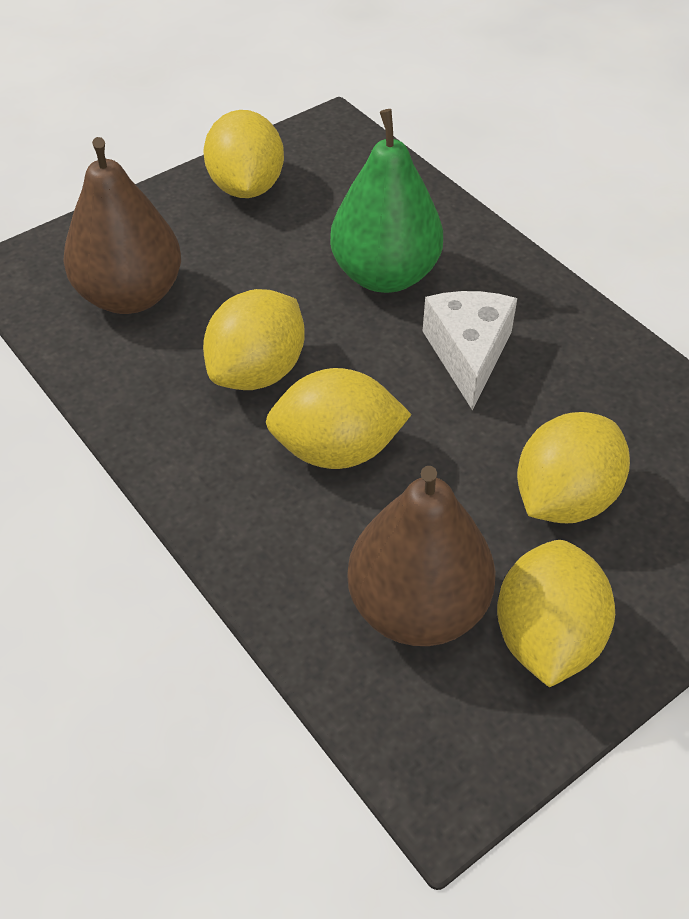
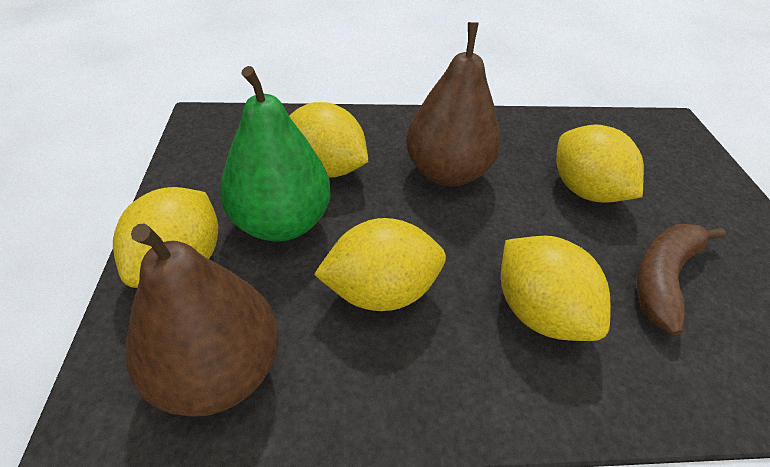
brown banana: 0 -> 1
white cheese: 1 -> 0

